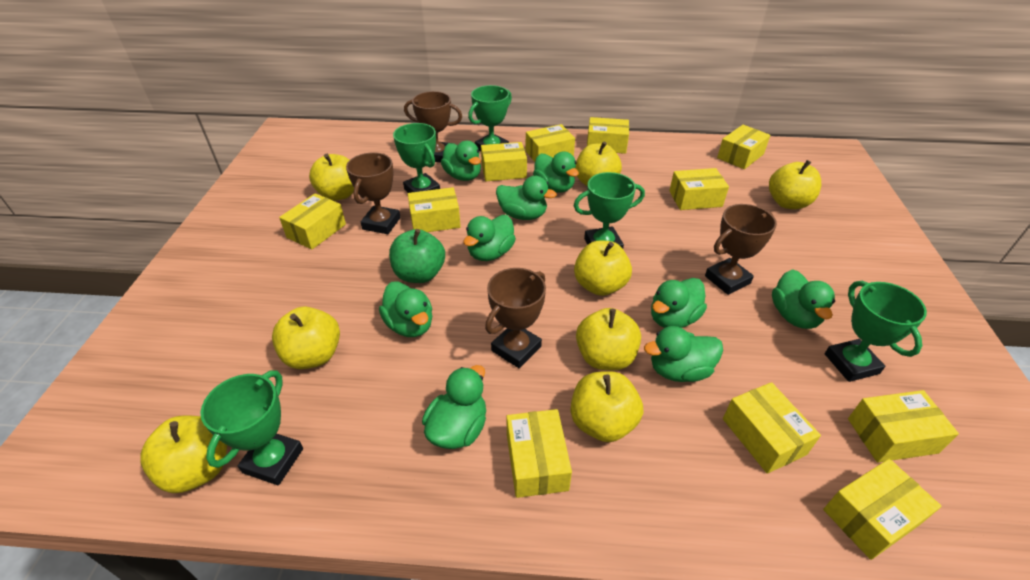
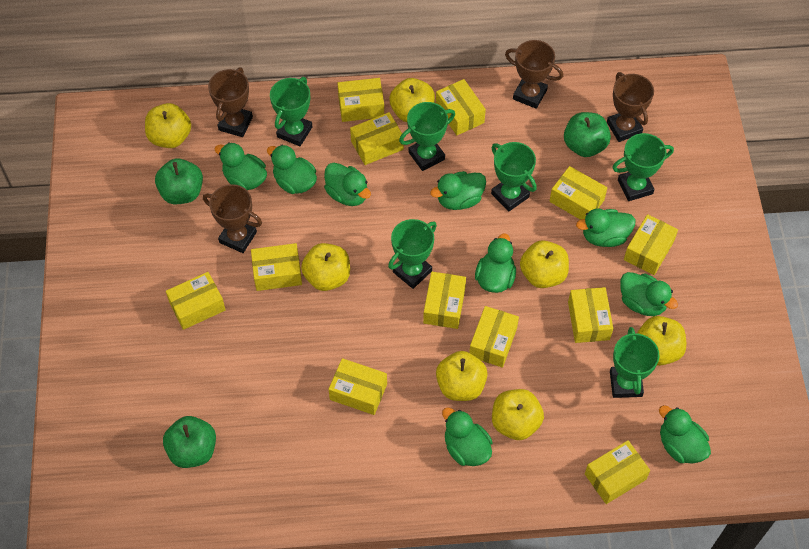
green apple: 1 -> 3
green trophy: 5 -> 6
yellow apple: 8 -> 7
yellow box: 11 -> 12

